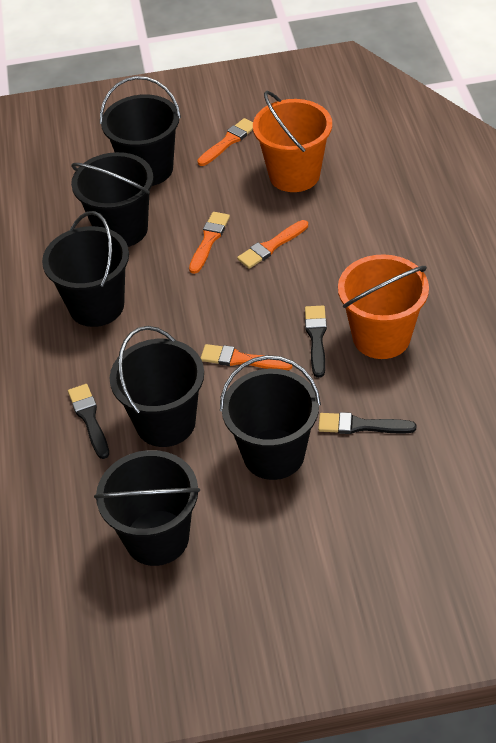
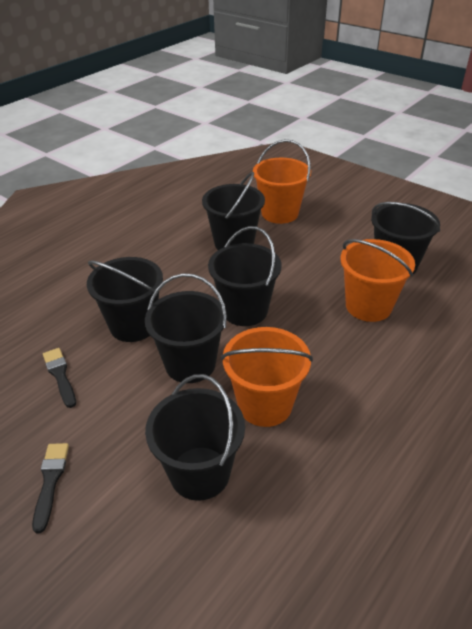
black brush: 3 -> 2
orange brush: 4 -> 0
orange bucket: 2 -> 3

